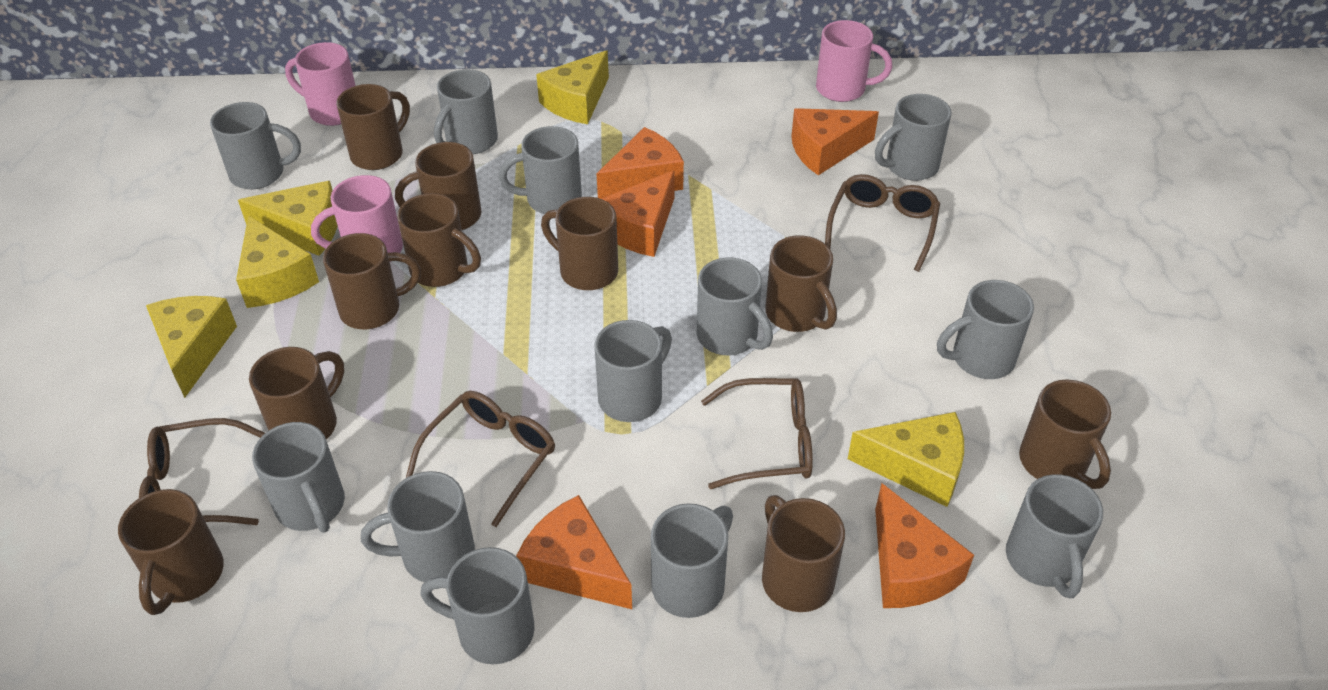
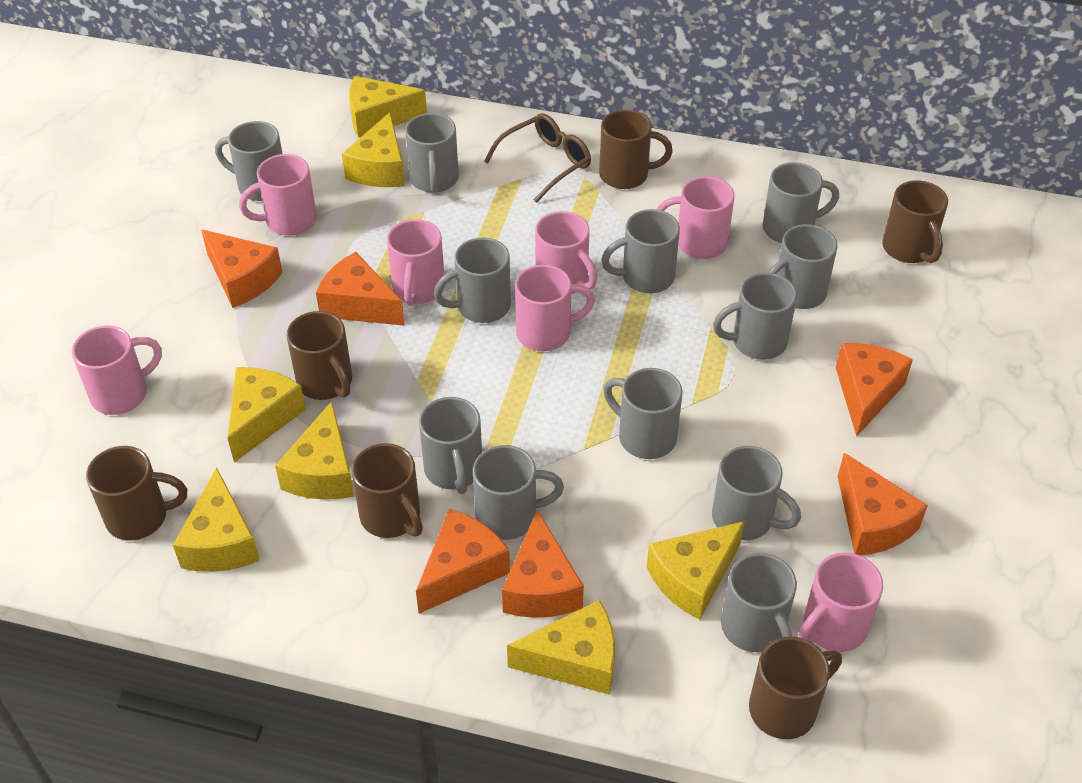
brown glasses: 4 -> 1
brown mug: 10 -> 6
orange cheese: 5 -> 6
pink mug: 3 -> 7
yellow cheese: 5 -> 7

